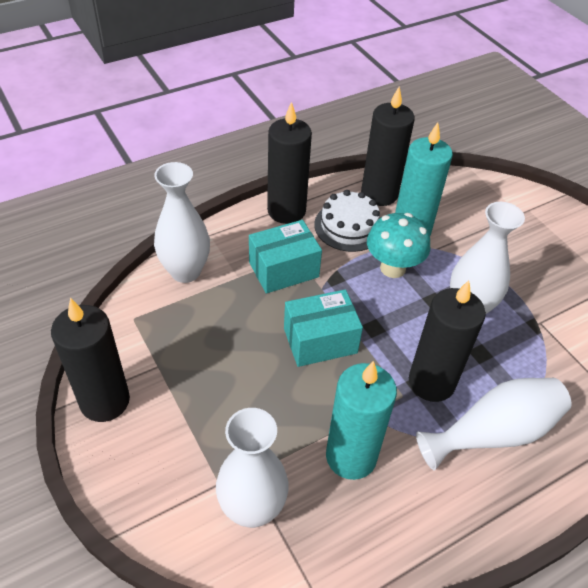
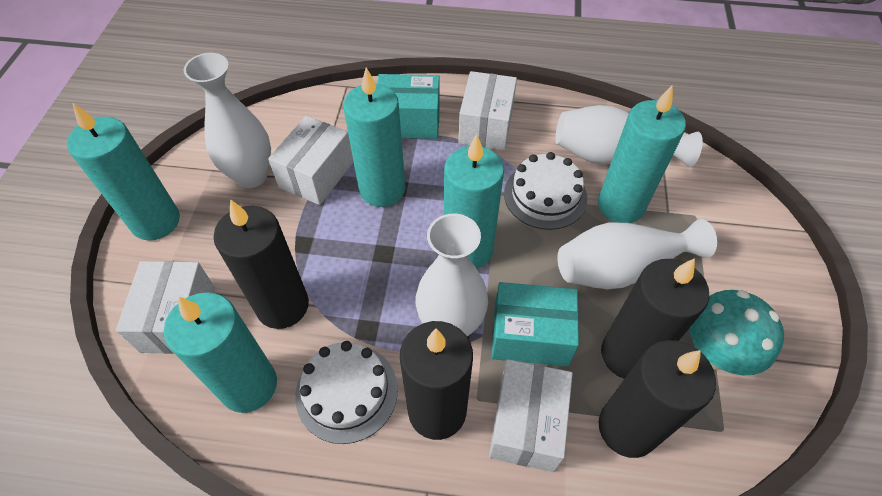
turquoise candle: 2 -> 5
white box: 0 -> 4
white cake: 1 -> 2

